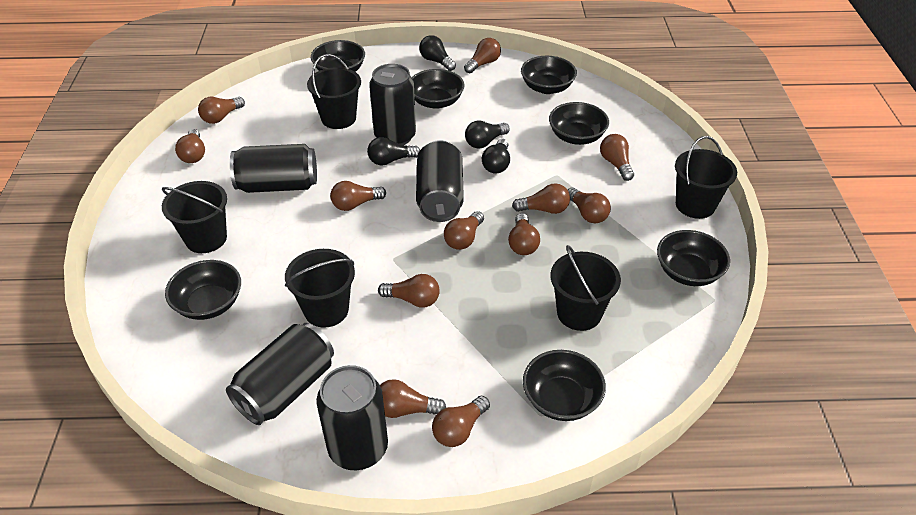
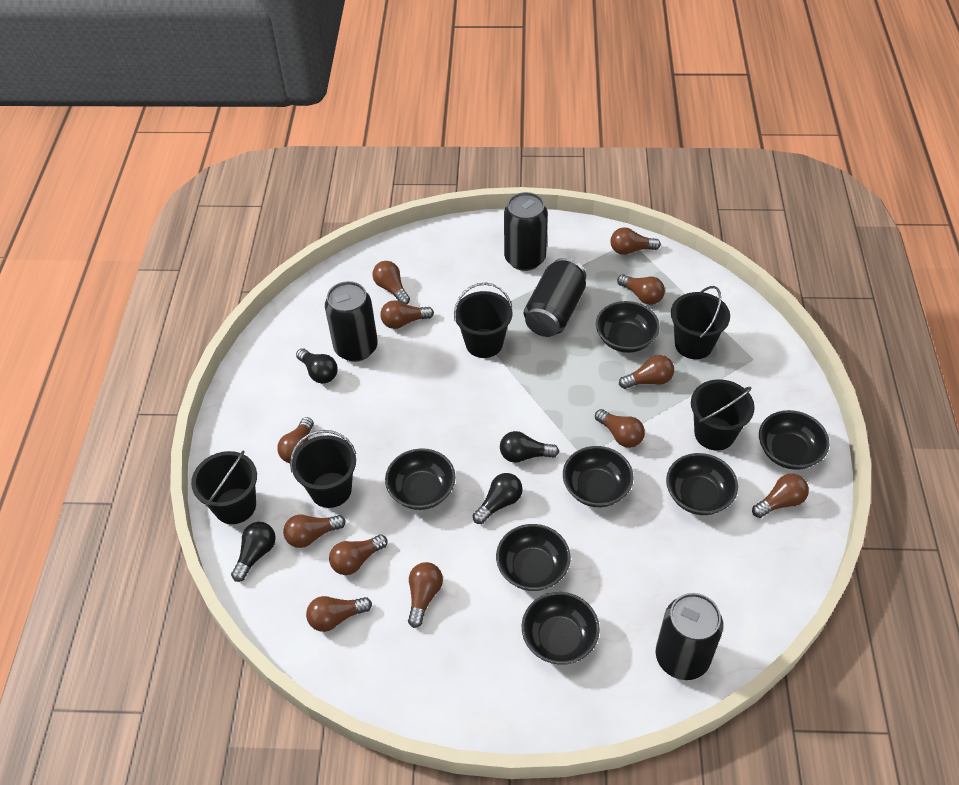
black can: 5 -> 4

